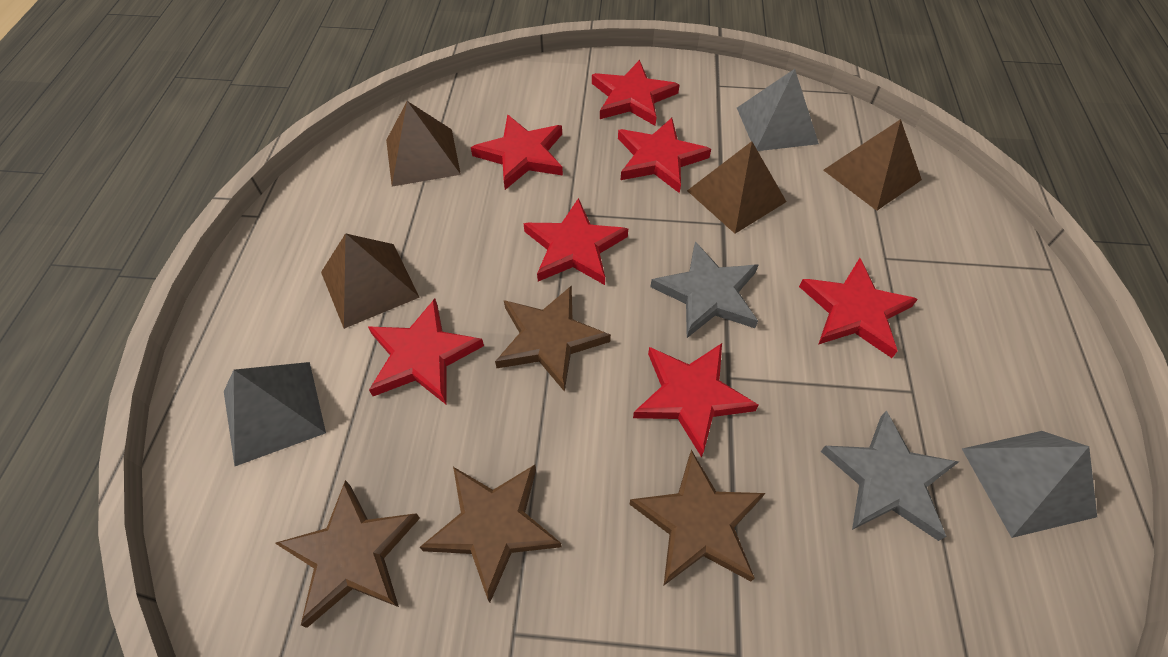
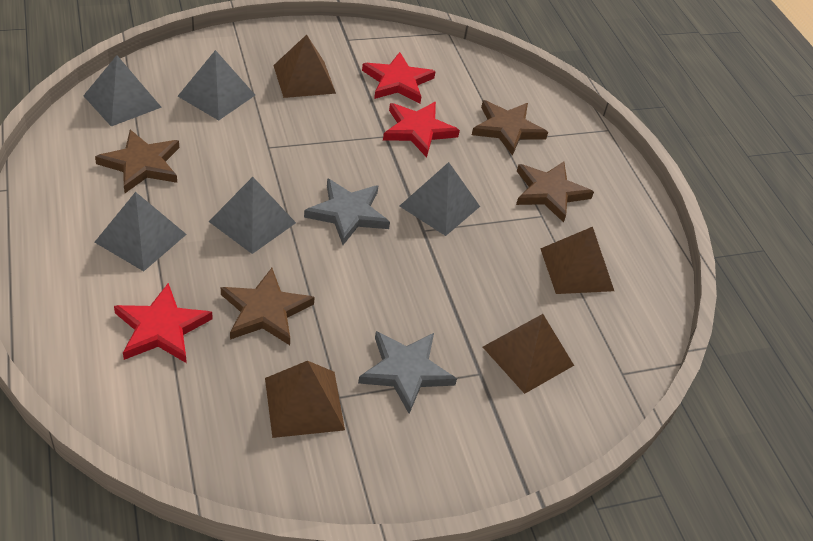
grey pyramid: 3 -> 5
red star: 7 -> 3

